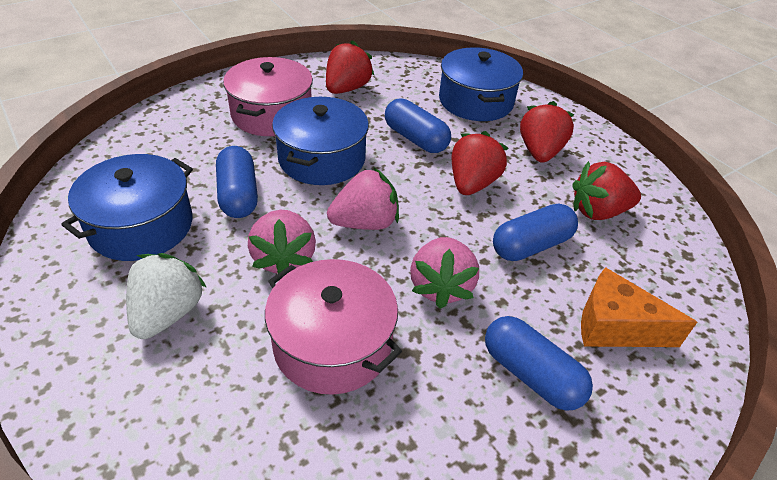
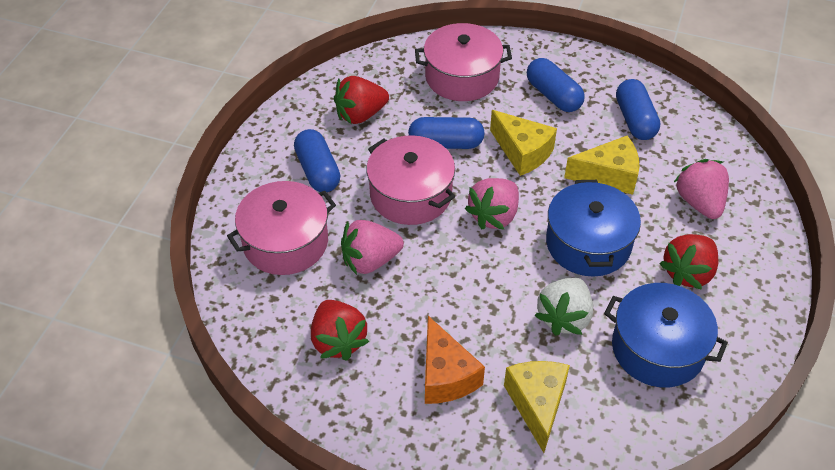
blue pot: 3 -> 2
pink pot: 2 -> 3
red strawberry: 4 -> 3
yellow cheese: 0 -> 3

